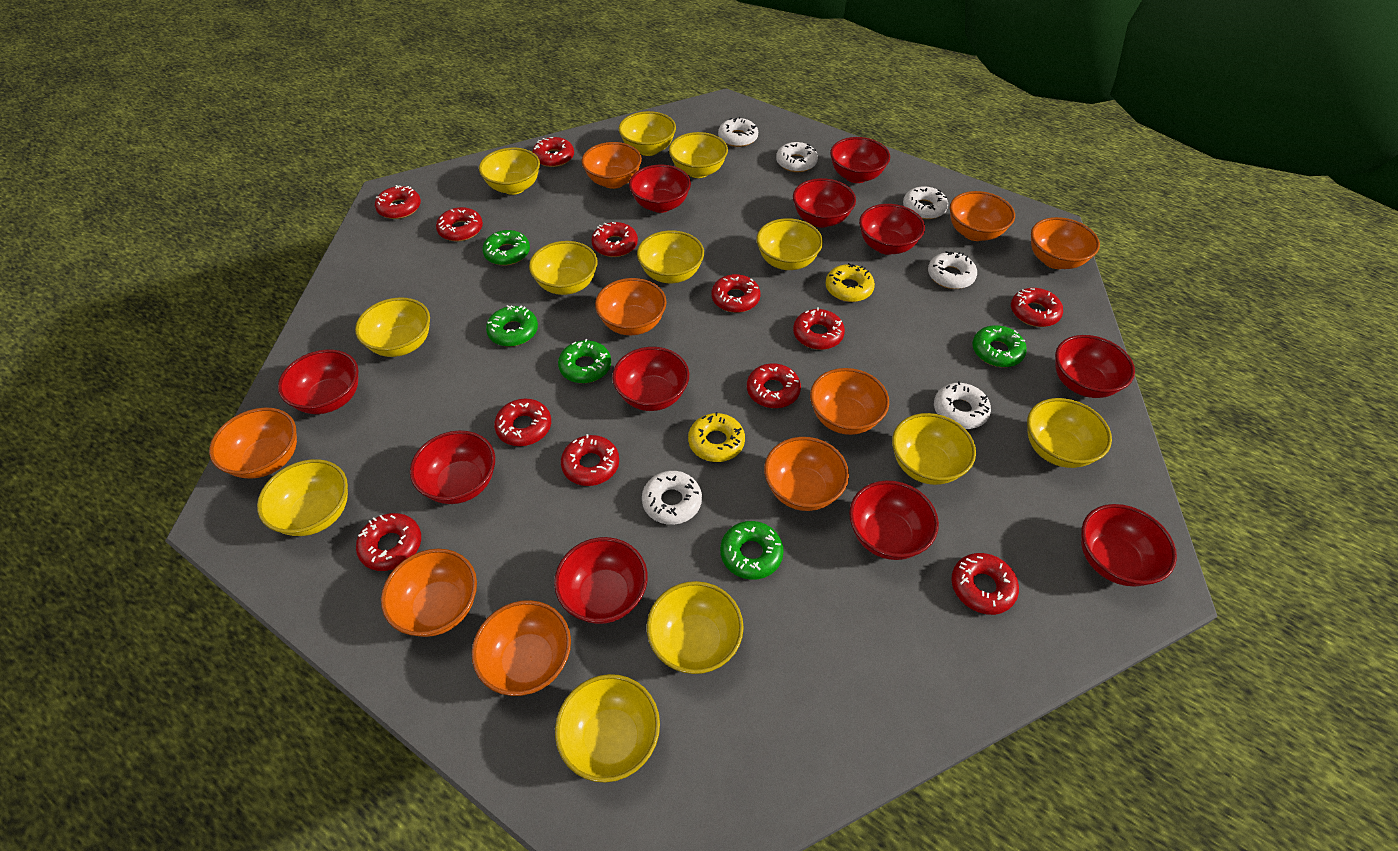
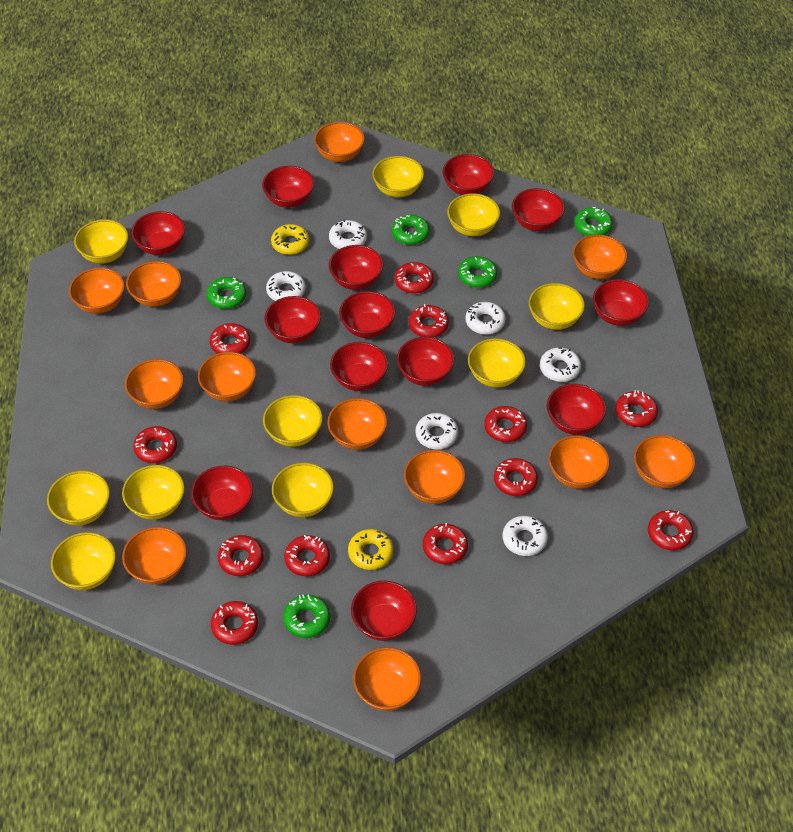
orange bowl: 9 -> 12
red bowl: 11 -> 13
yellow bowl: 12 -> 10

